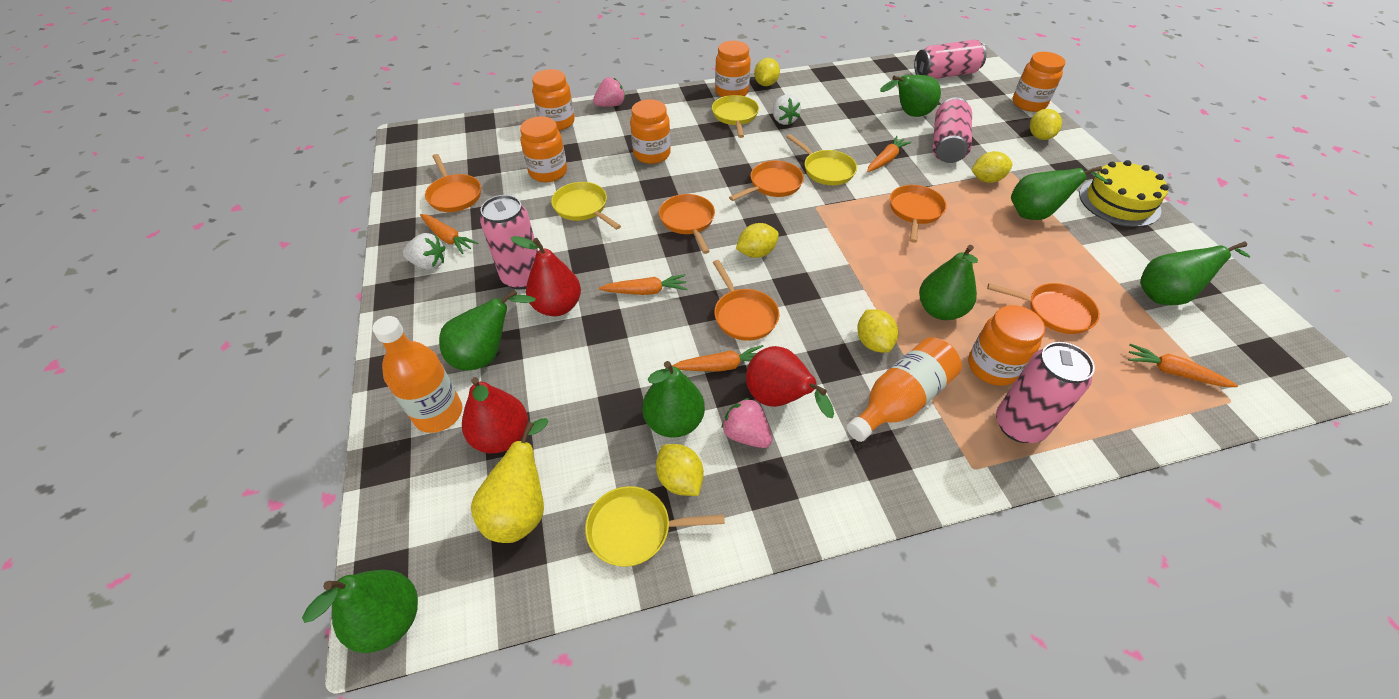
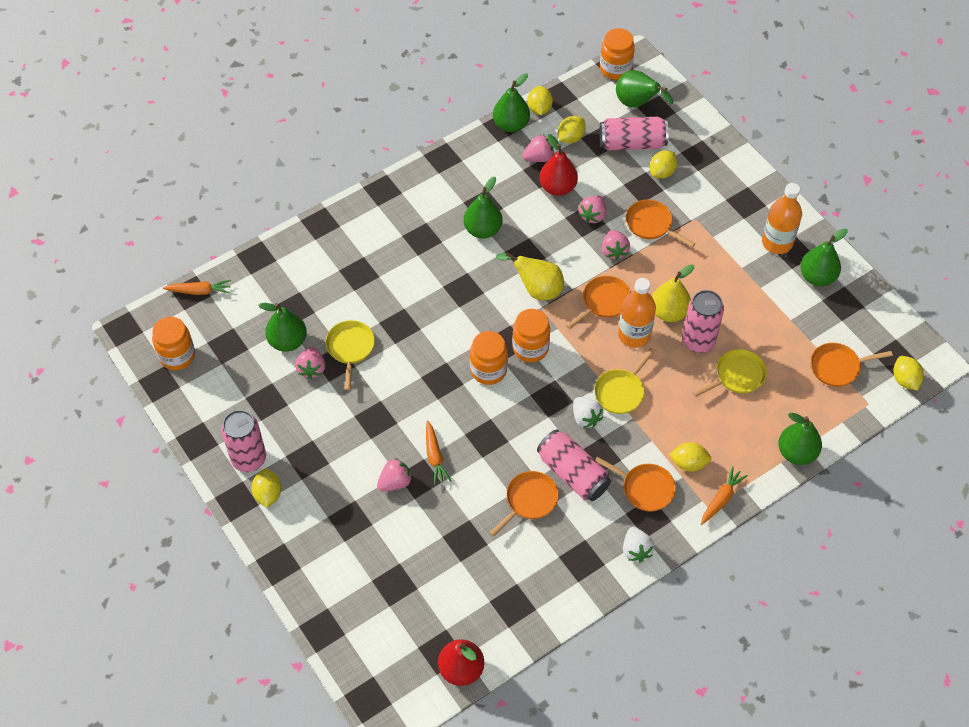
green pear: 7 -> 6
orange carrot: 5 -> 3
orange jar: 6 -> 4
orange pan: 6 -> 5
pink strawberry: 2 -> 5
red pear: 3 -> 2
yellow cake: 1 -> 0
yellow pan: 4 -> 3
yellow pear: 1 -> 2

